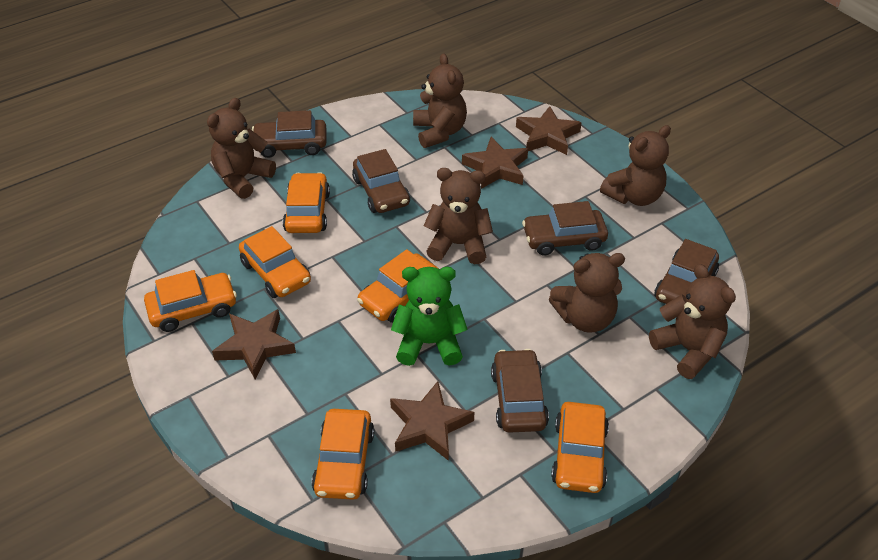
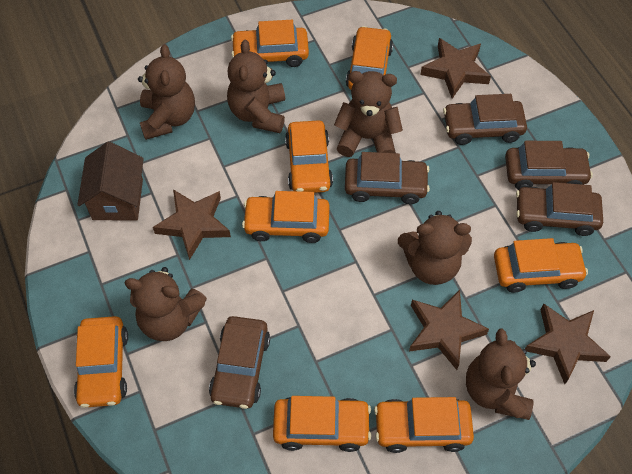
brown house: 0 -> 1
green teddy bear: 1 -> 0
orange car: 6 -> 8

